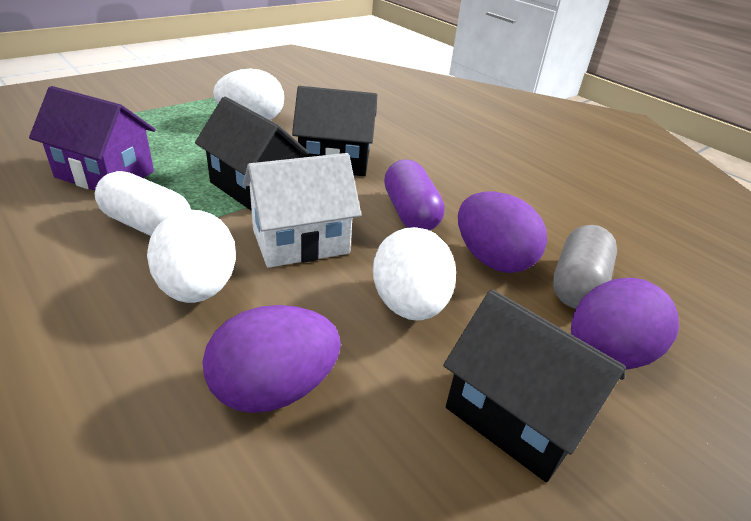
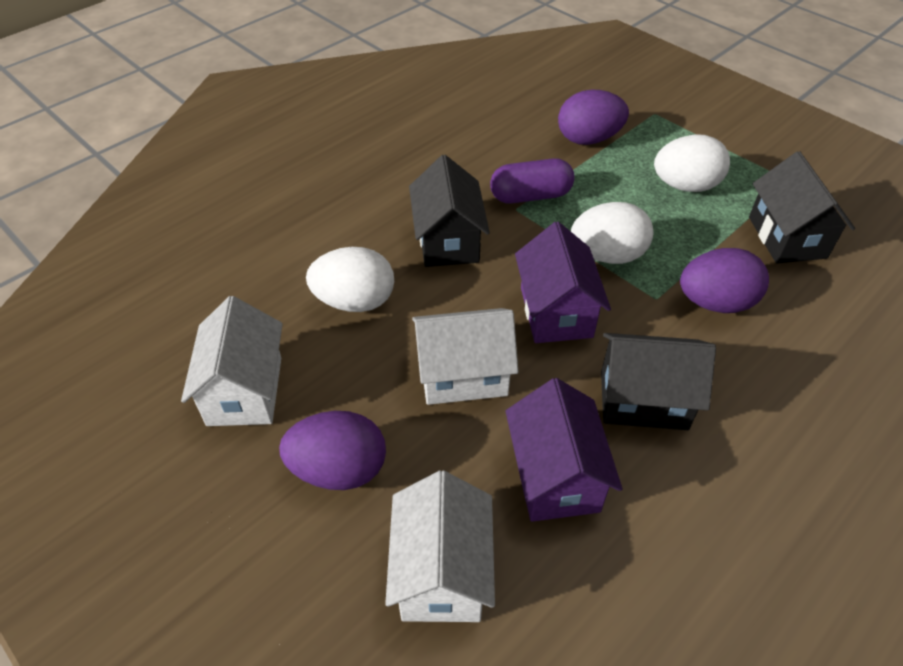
grey capsule: 1 -> 0
purple house: 1 -> 2
white capsule: 1 -> 0
white house: 1 -> 3

